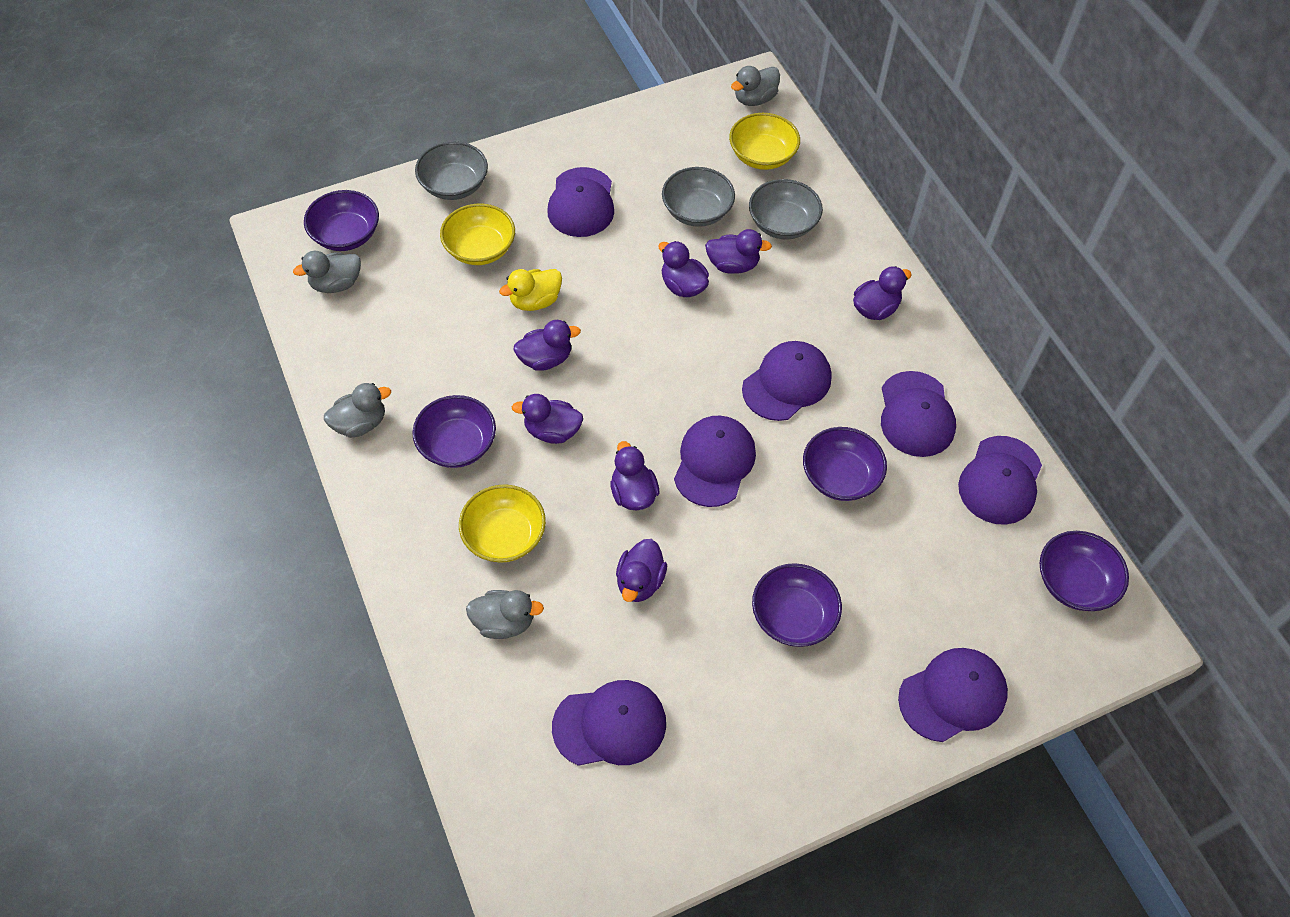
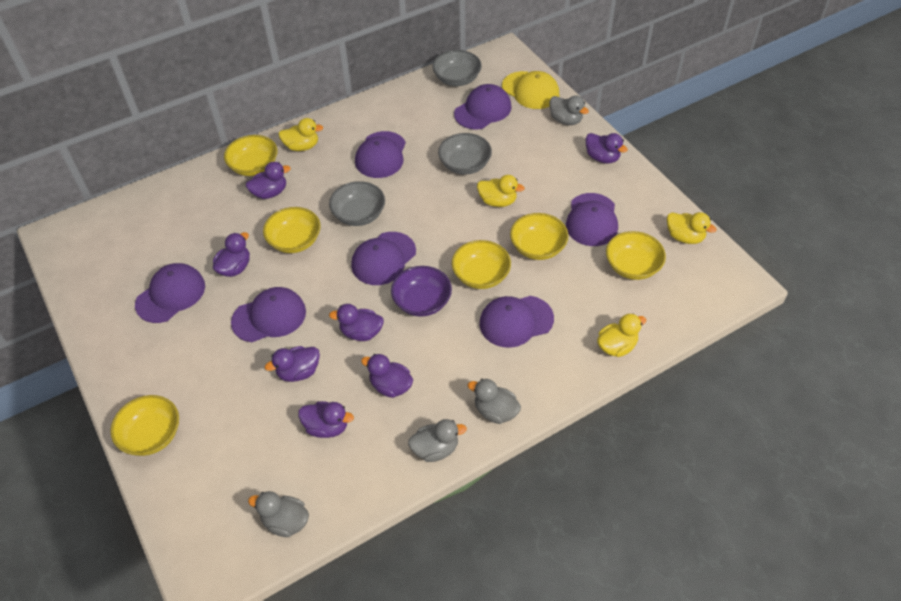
purple bowl: 5 -> 1
yellow bowl: 3 -> 6
yellow cap: 0 -> 1
yellow duck: 1 -> 4

